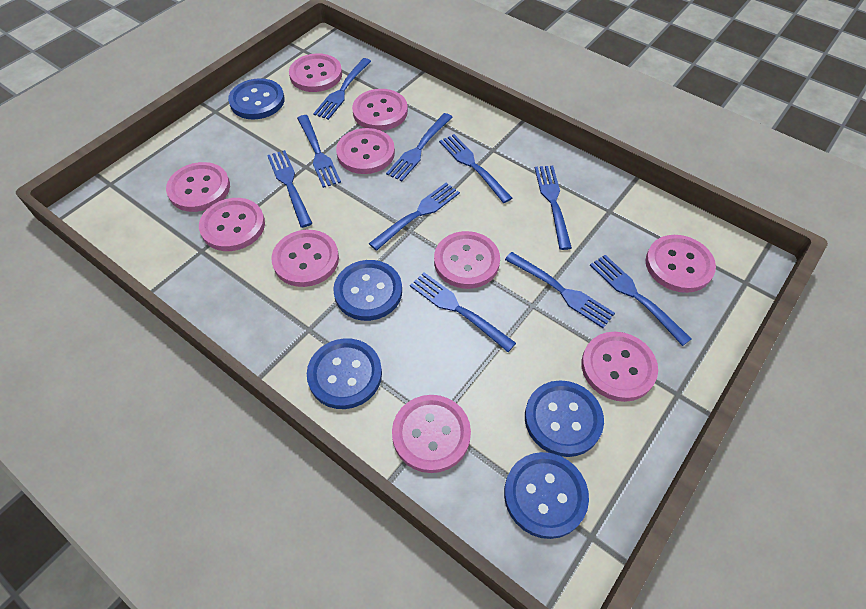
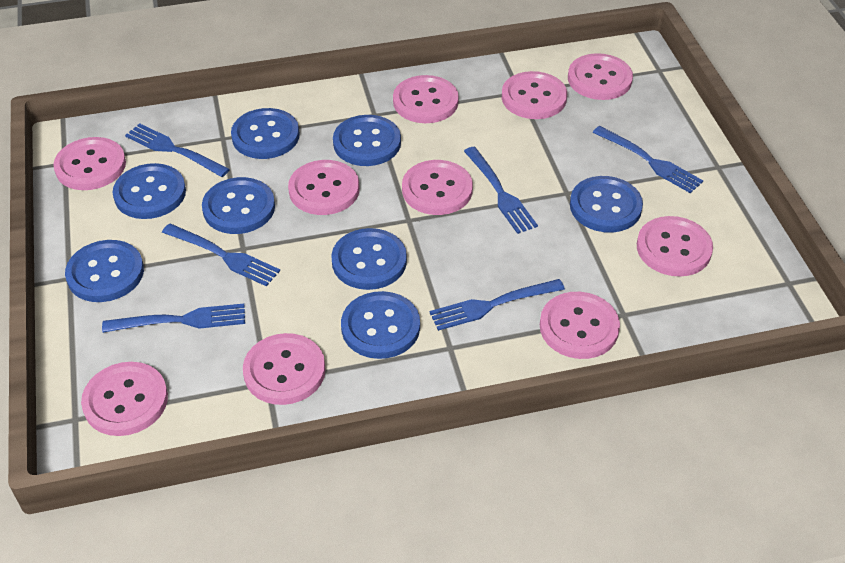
blue button: 5 -> 8
blue fork: 10 -> 6

